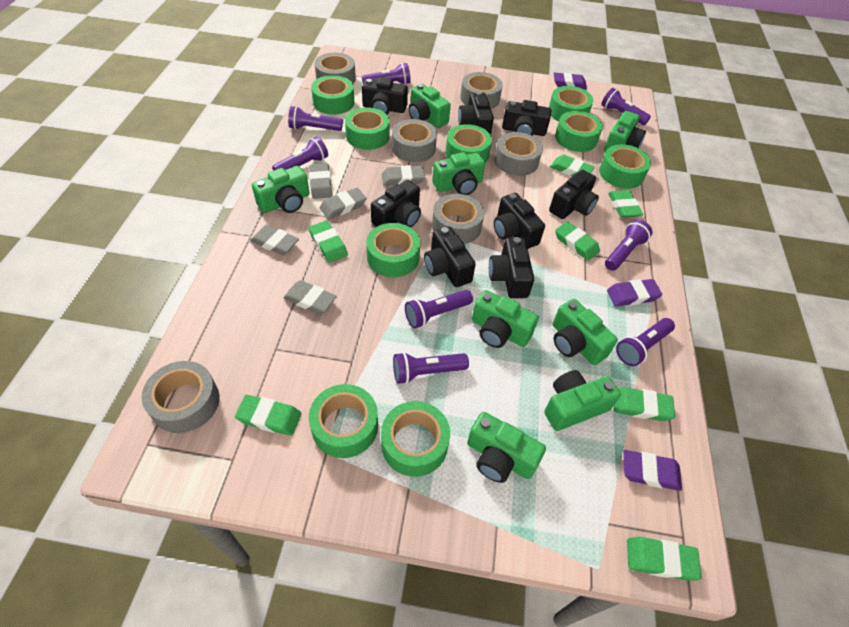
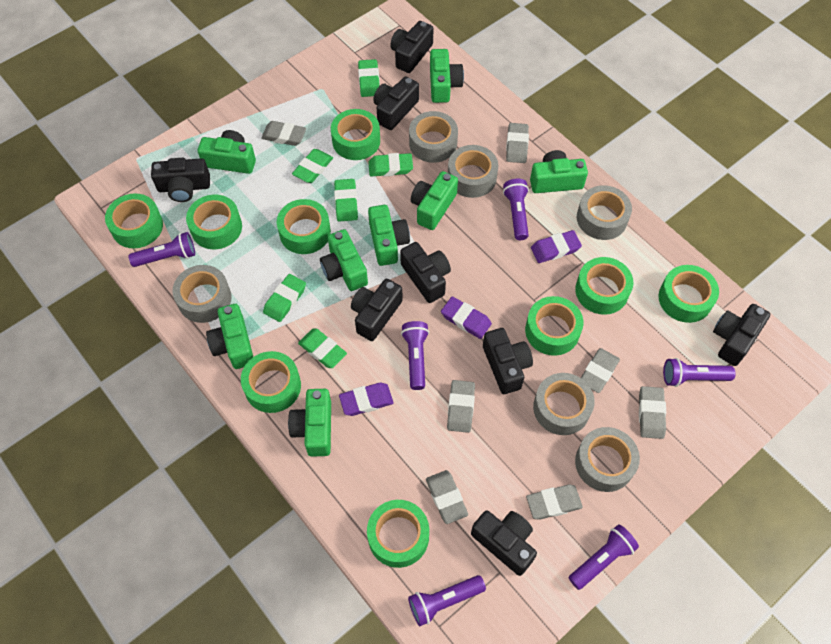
green eraser: 7 -> 6
grey eraser: 5 -> 7
purple flashlight: 8 -> 6

